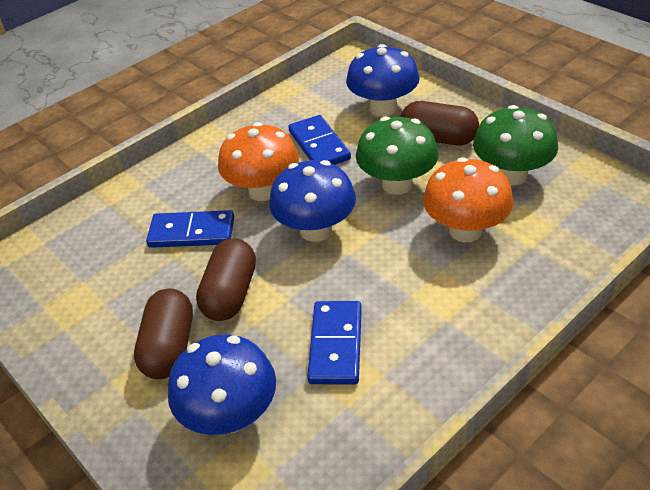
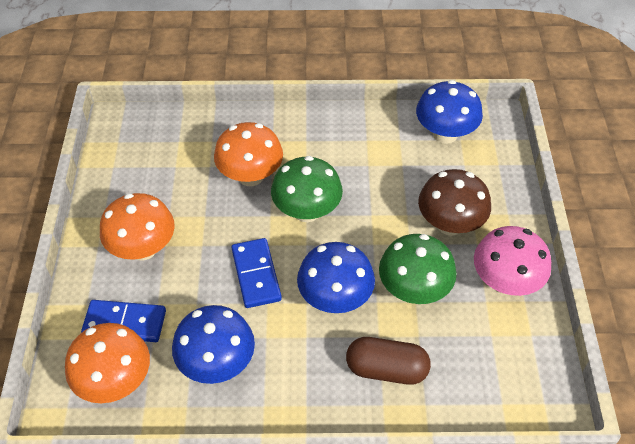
blue domino: 3 -> 2
brown capsule: 3 -> 1
brown mushroom: 0 -> 1
orange mushroom: 2 -> 3
pink mushroom: 0 -> 1

